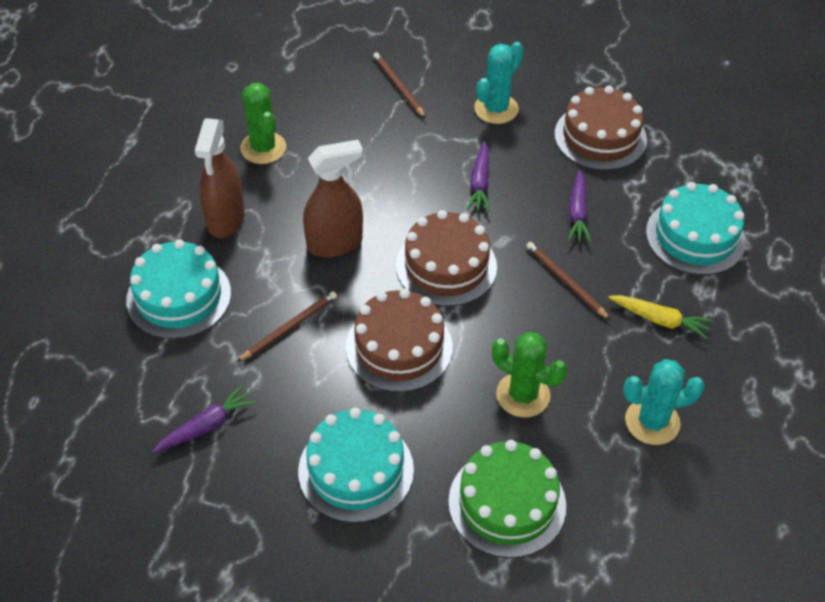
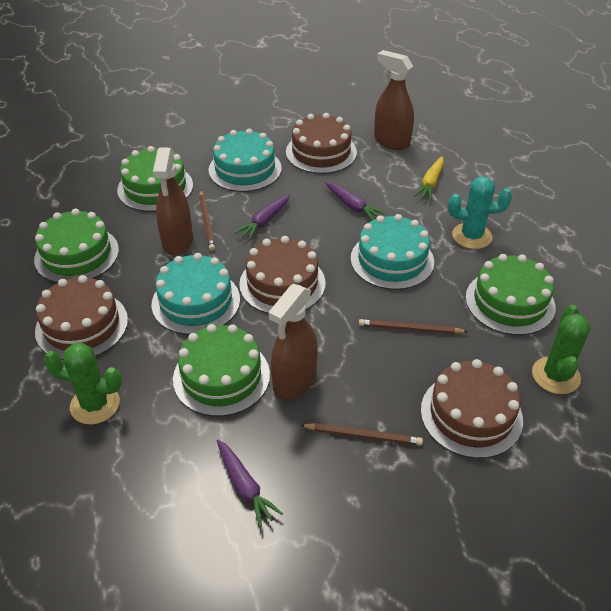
brown cake: 3 -> 4
brown spray bottle: 2 -> 3
green cake: 1 -> 4
turquoise cactus: 2 -> 1

